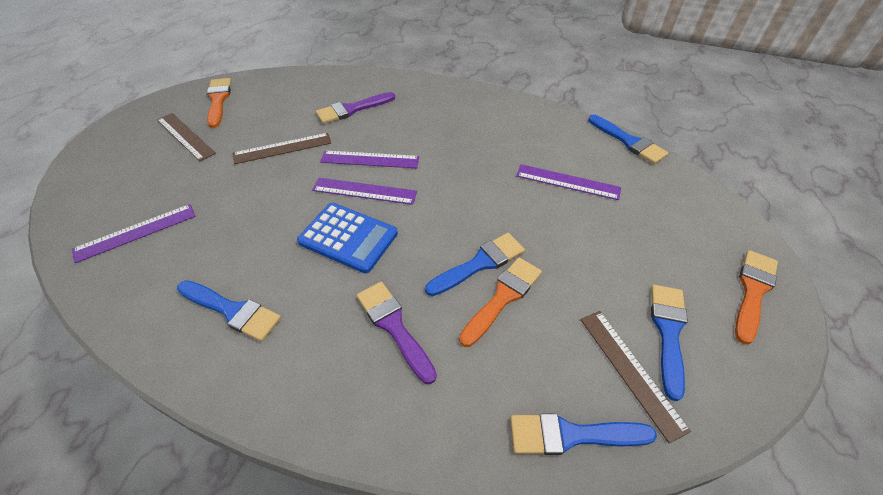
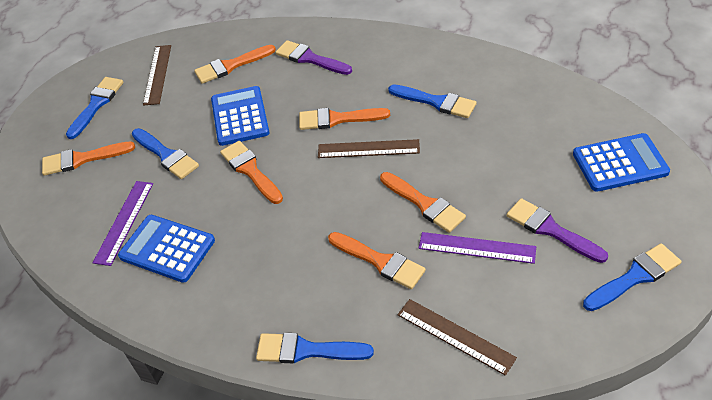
blue calculator: 1 -> 3
orange brush: 3 -> 6
purple ruler: 4 -> 2

